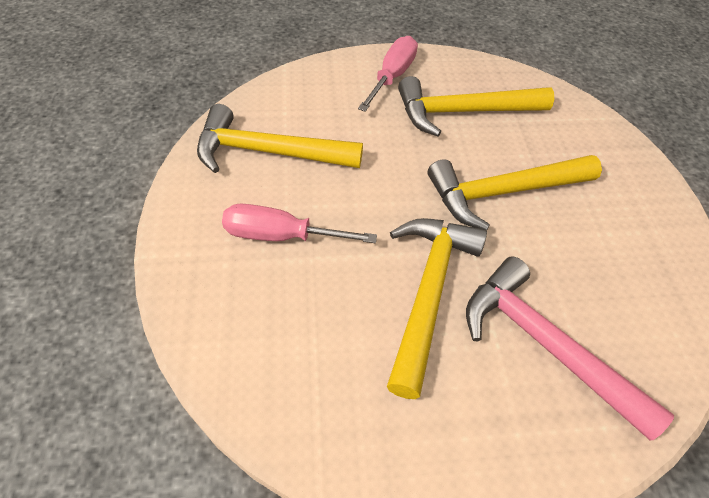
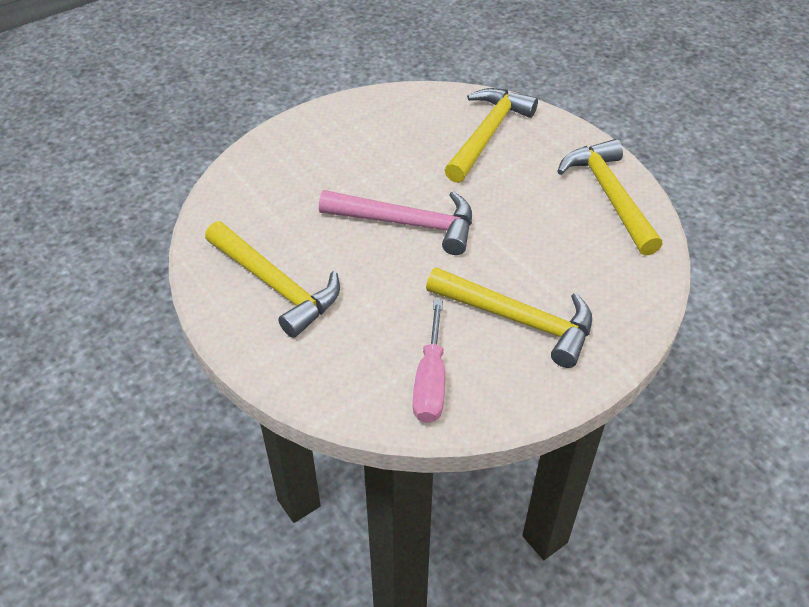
pink screwdriver: 2 -> 1

